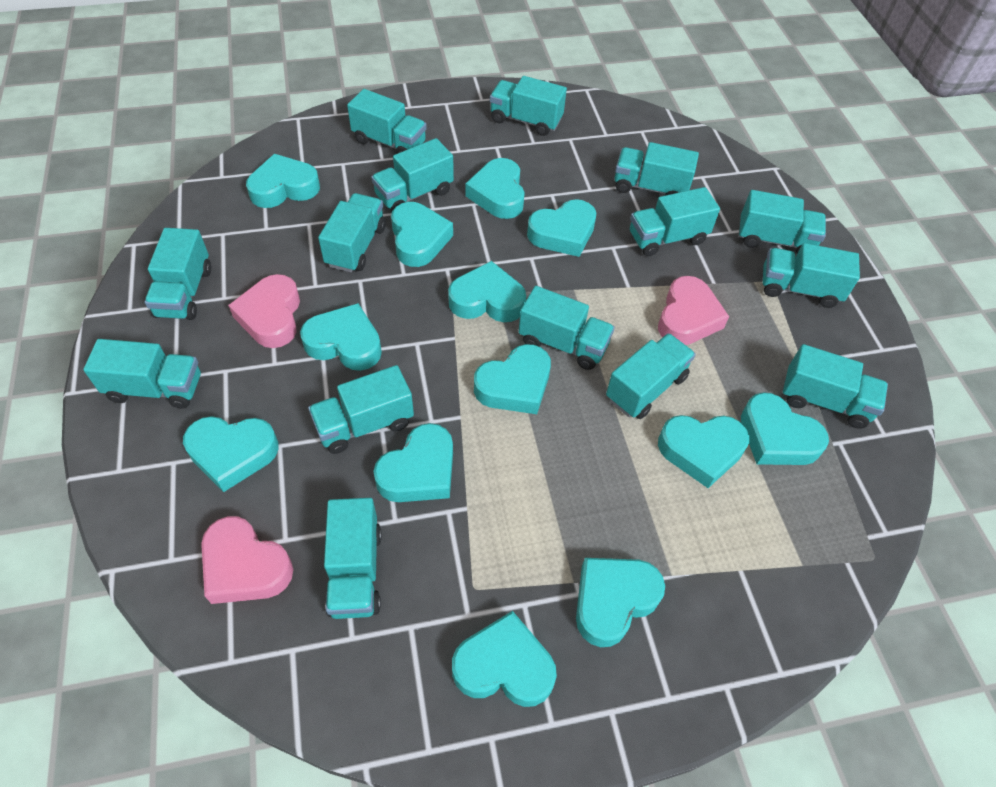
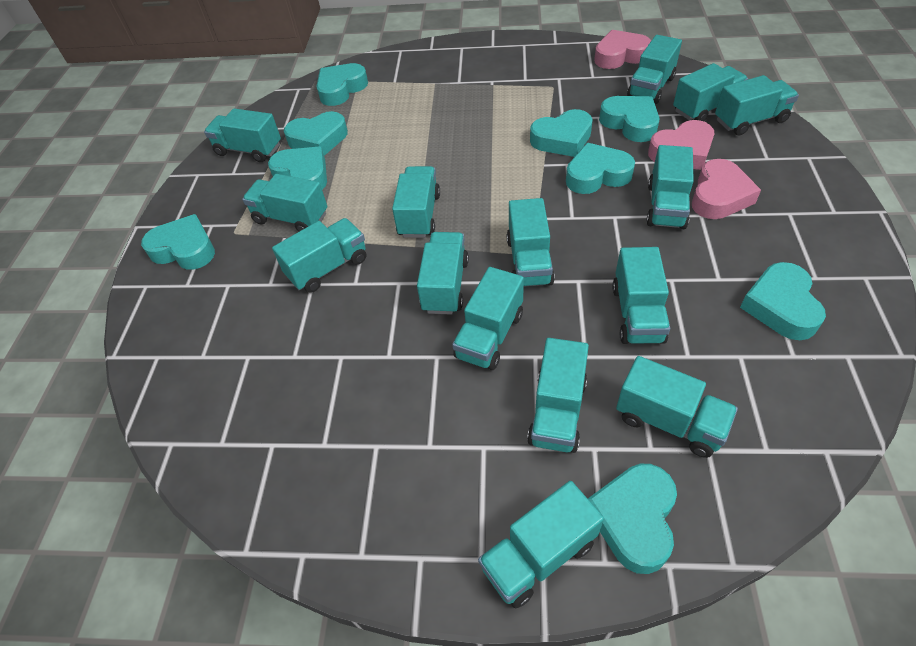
turquoise heart: 13 -> 9

